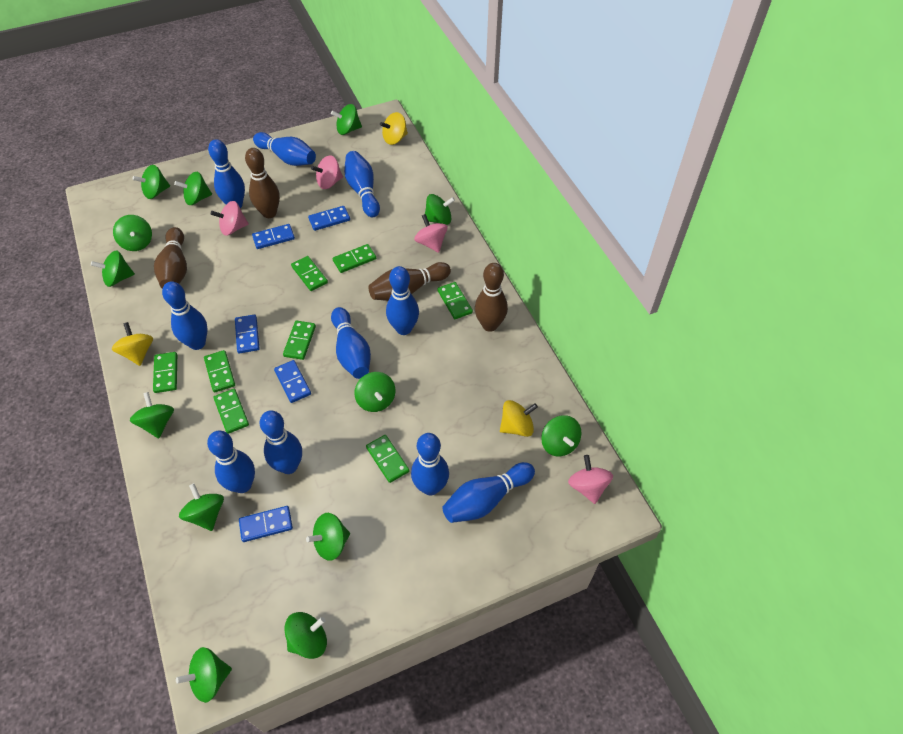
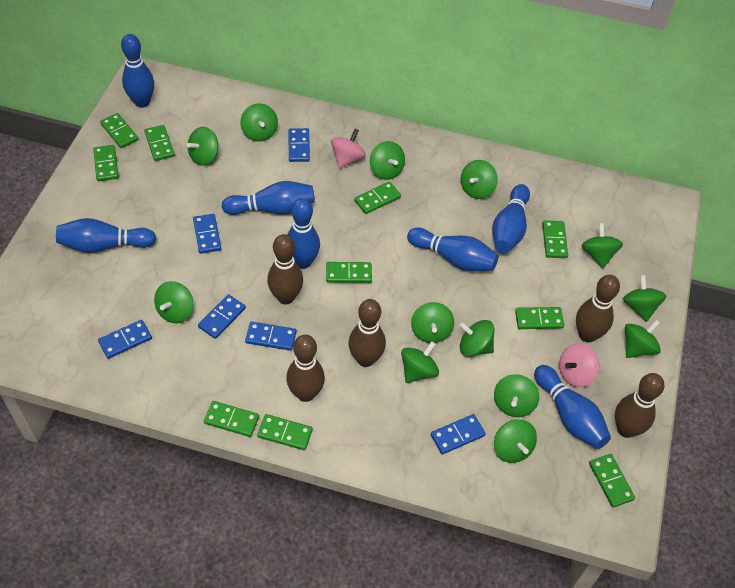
blue bowling pin: 10 -> 7
blue domino: 5 -> 6
brown bowling pin: 4 -> 5
green domino: 8 -> 10
pink spinning top: 4 -> 2
yellow spinning top: 3 -> 0

